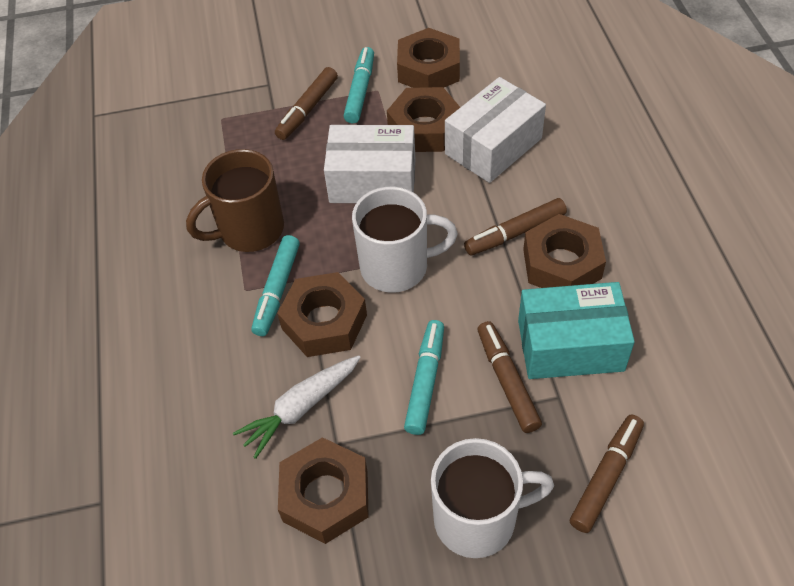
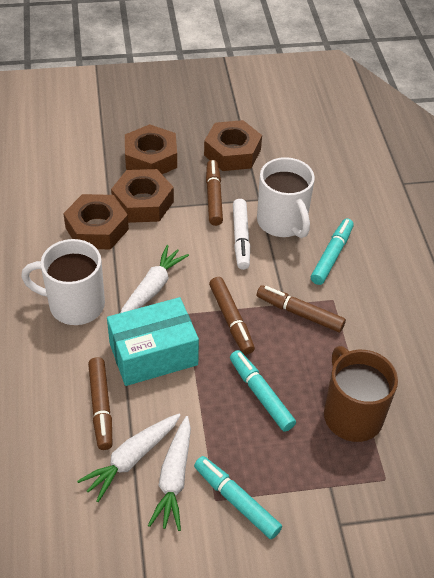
brown nut: 5 -> 4
white box: 2 -> 0
white carrot: 1 -> 3
white marker: 0 -> 1

